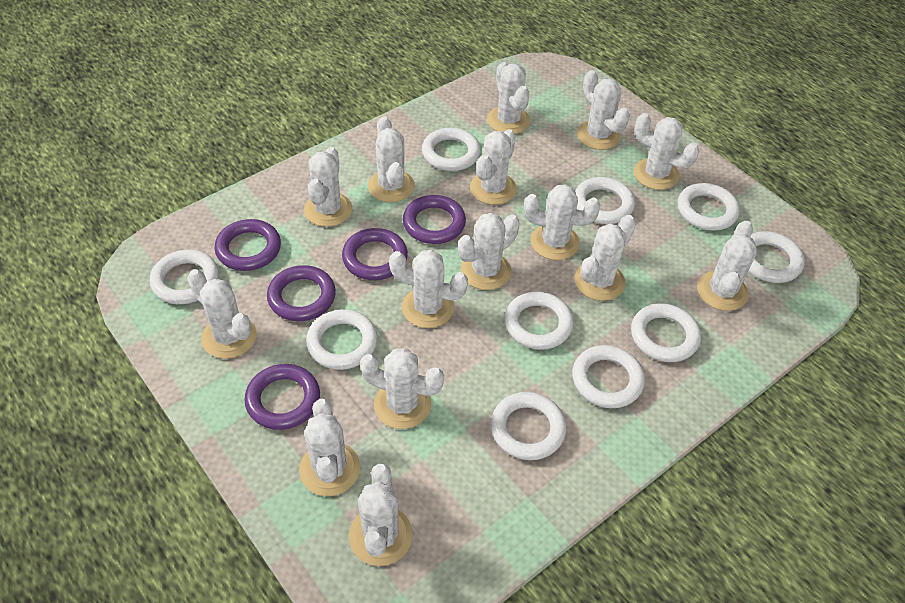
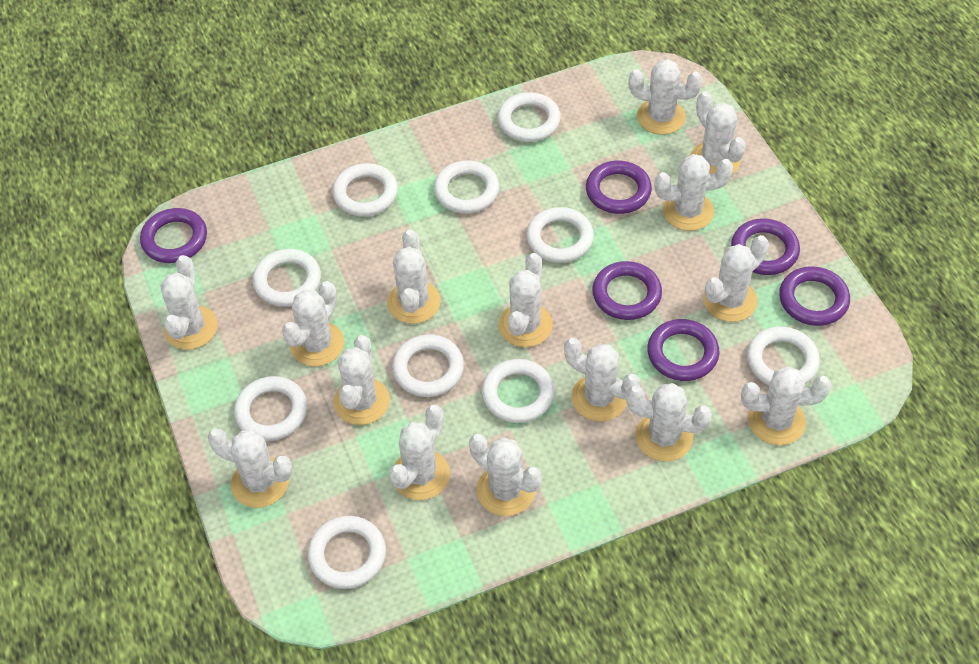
purple ring: 5 -> 6

